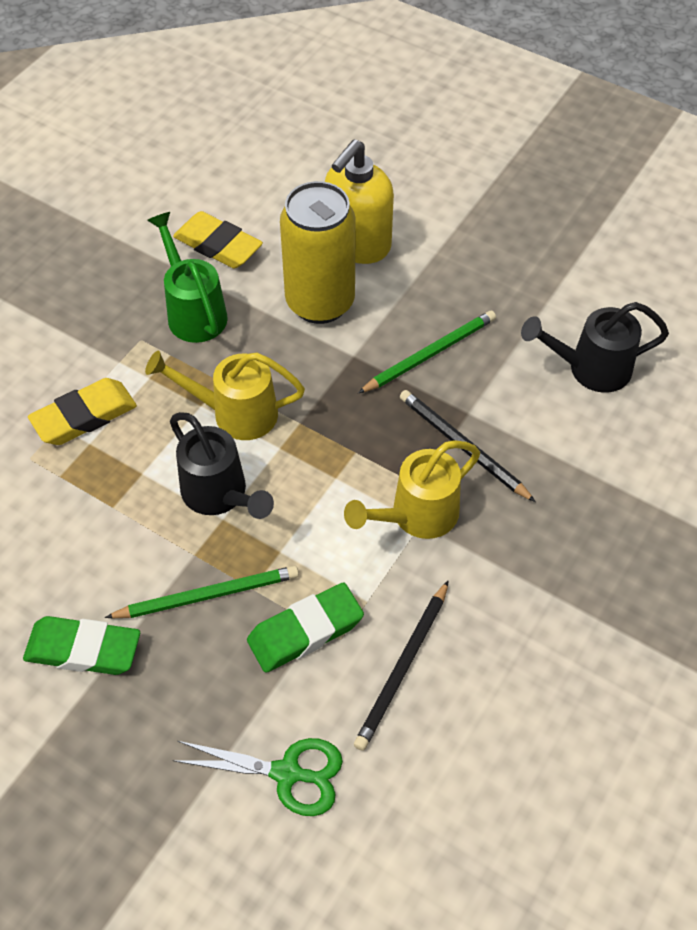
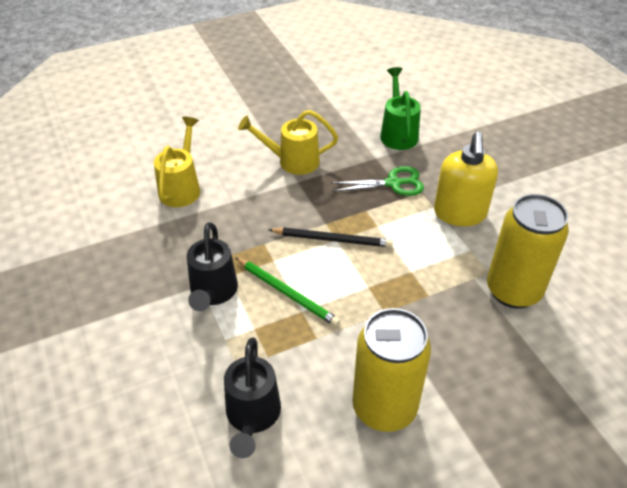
black pencil: 2 -> 1
green eraser: 2 -> 0
green pencil: 2 -> 1
yellow can: 1 -> 2
yellow eraser: 2 -> 0

